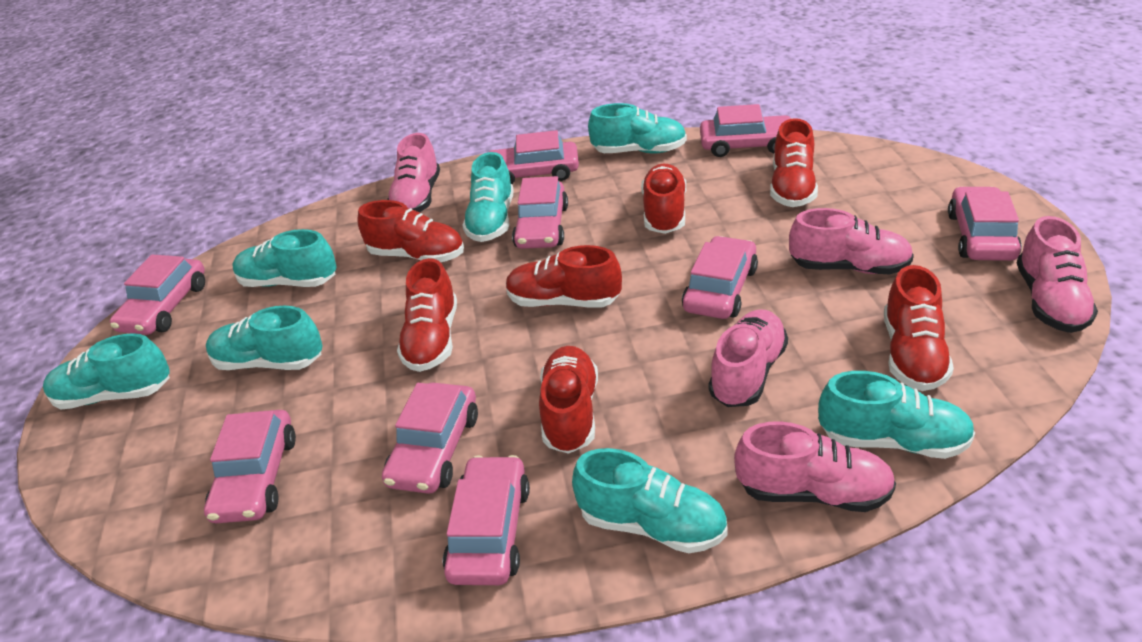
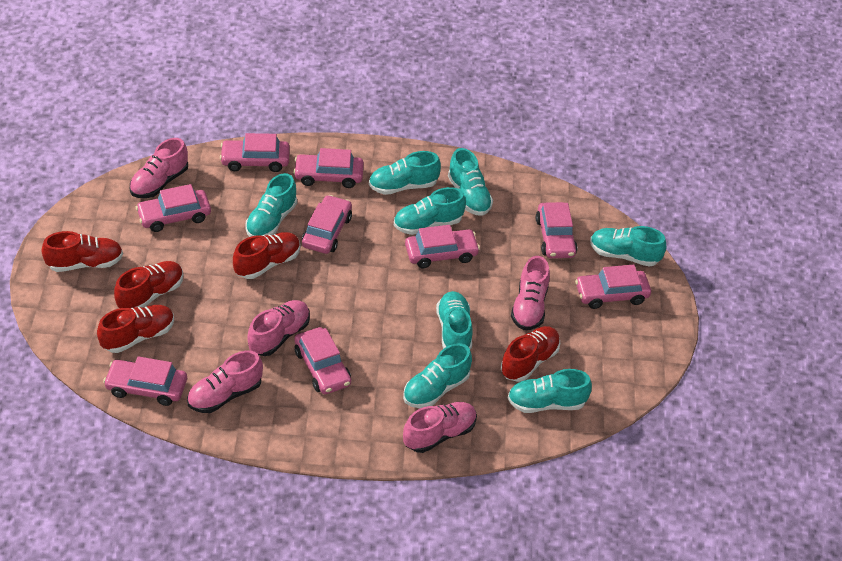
red shoe: 7 -> 5
turquoise shoe: 7 -> 8

